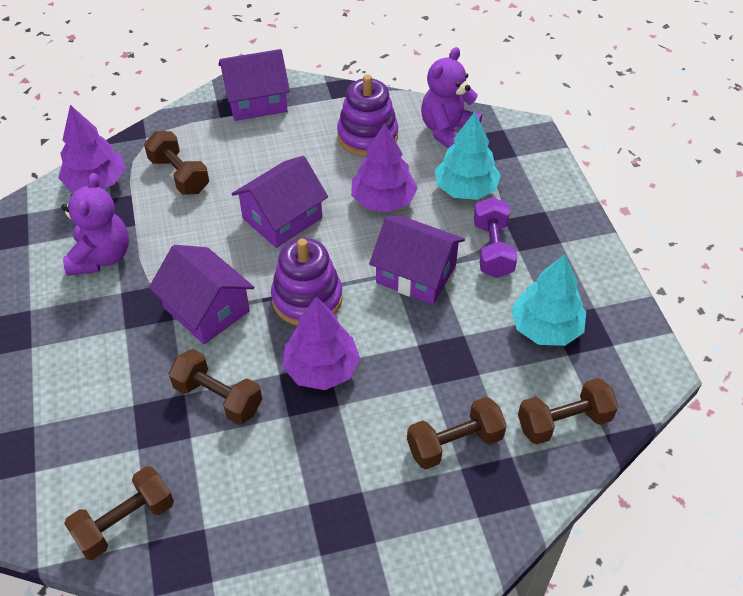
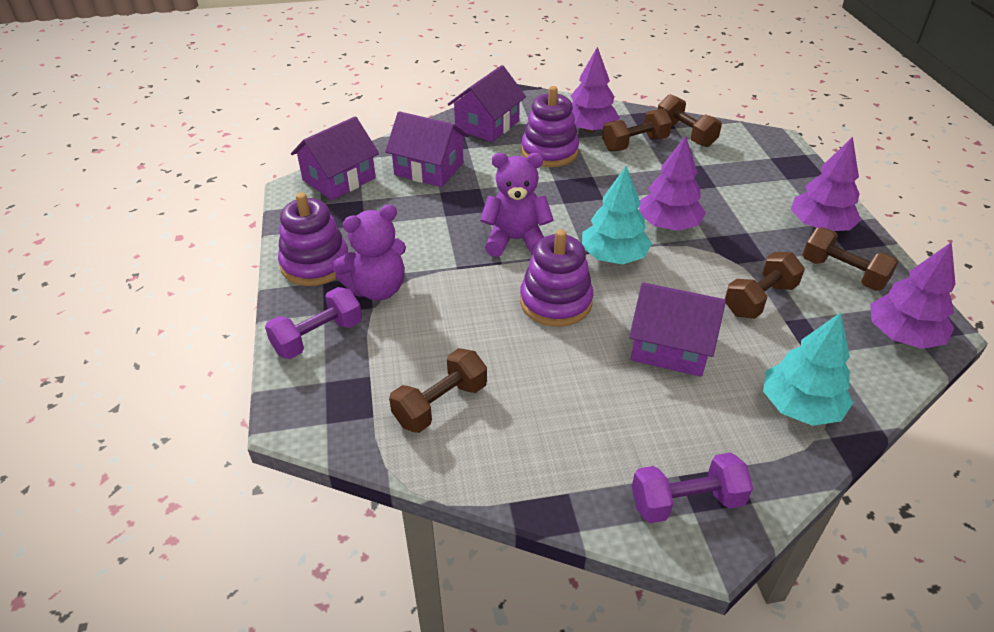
purple dumbbell: 1 -> 2
purple stacking toy: 2 -> 3
purple tree: 3 -> 4

